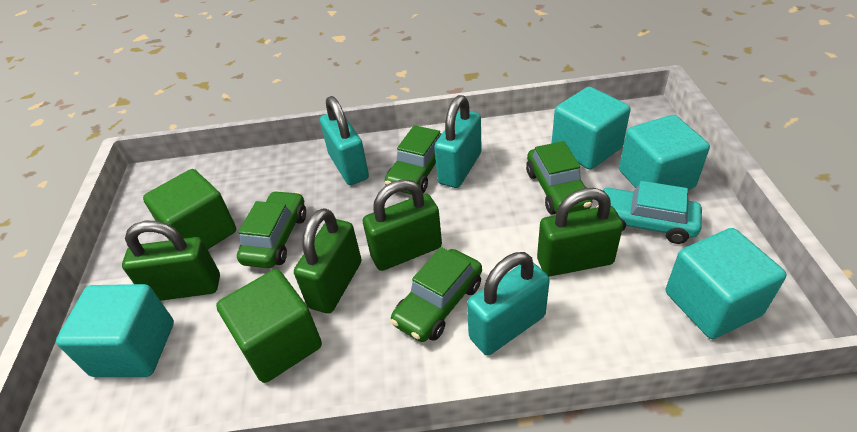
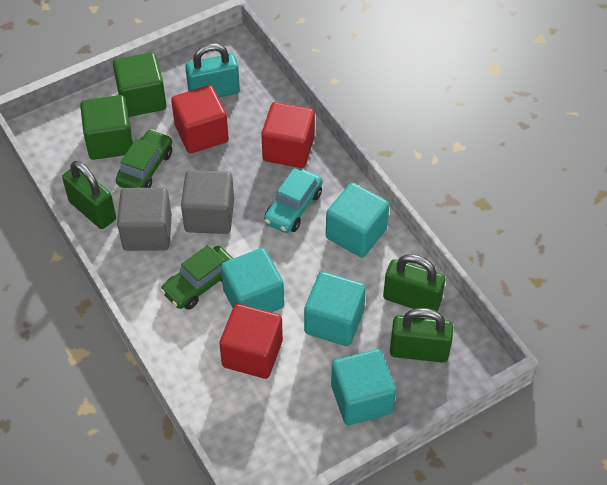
green car: 4 -> 2
green padlock: 4 -> 3
grey cube: 0 -> 2
red cube: 0 -> 3
turquoise padlock: 3 -> 1

